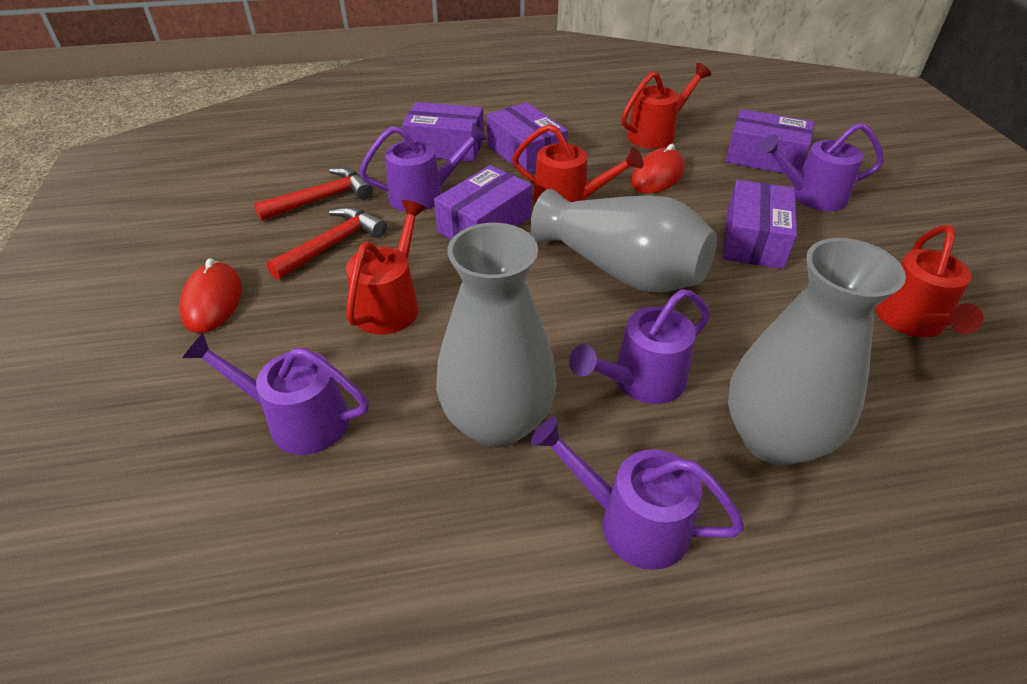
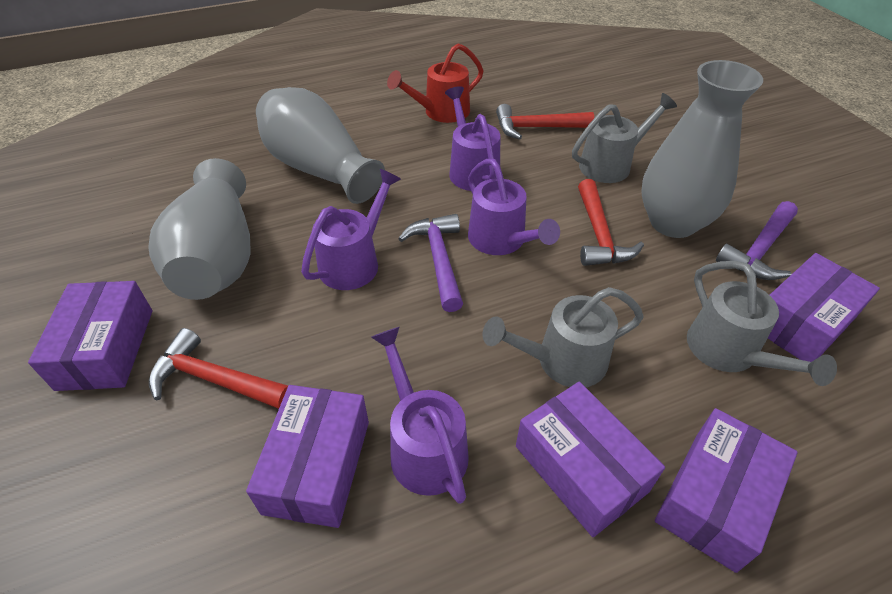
grey watering can: 0 -> 3
purple hammer: 0 -> 2
purple watering can: 5 -> 4
red hammer: 2 -> 3
red mouse: 2 -> 0
red watering can: 4 -> 1

